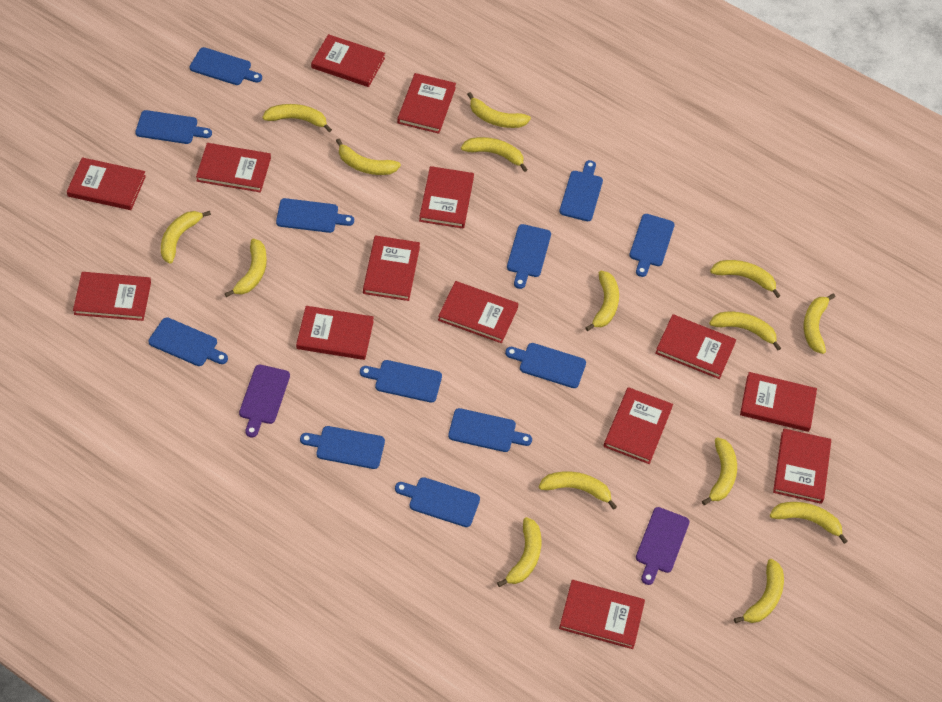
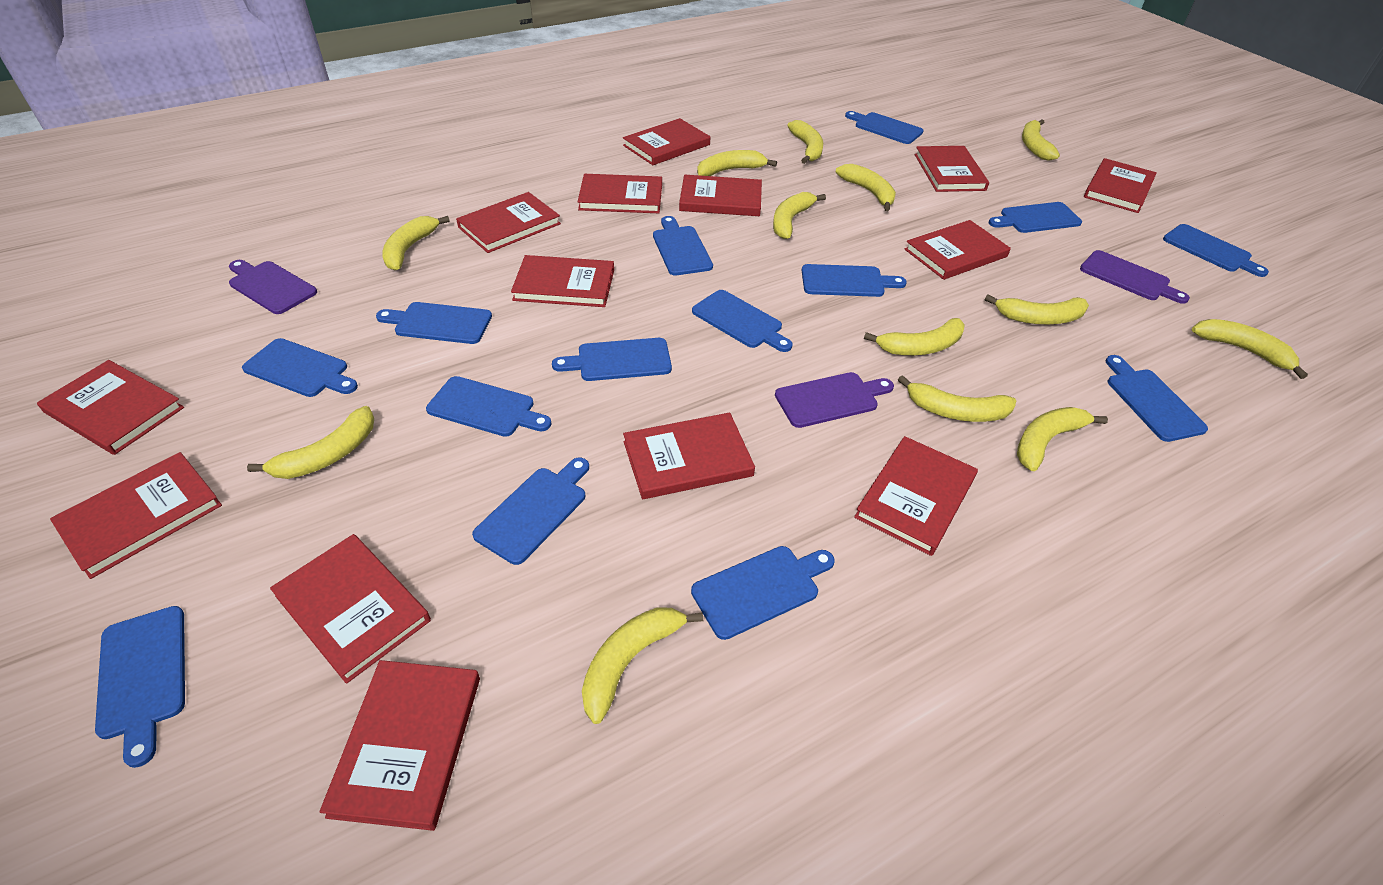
blue cutting board: 12 -> 14
purple cutting board: 2 -> 3
yellow banana: 15 -> 13

